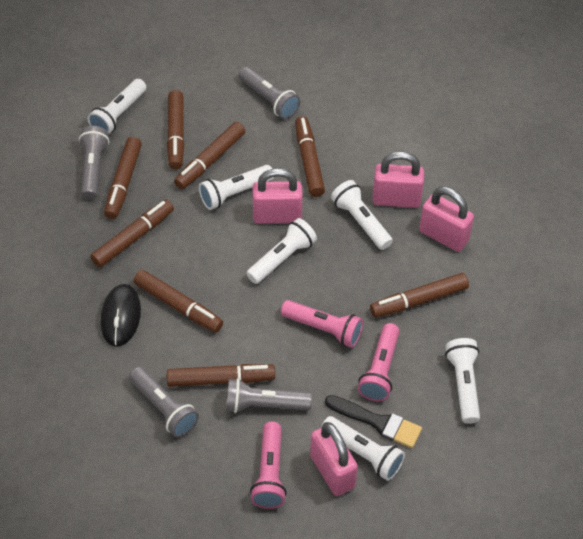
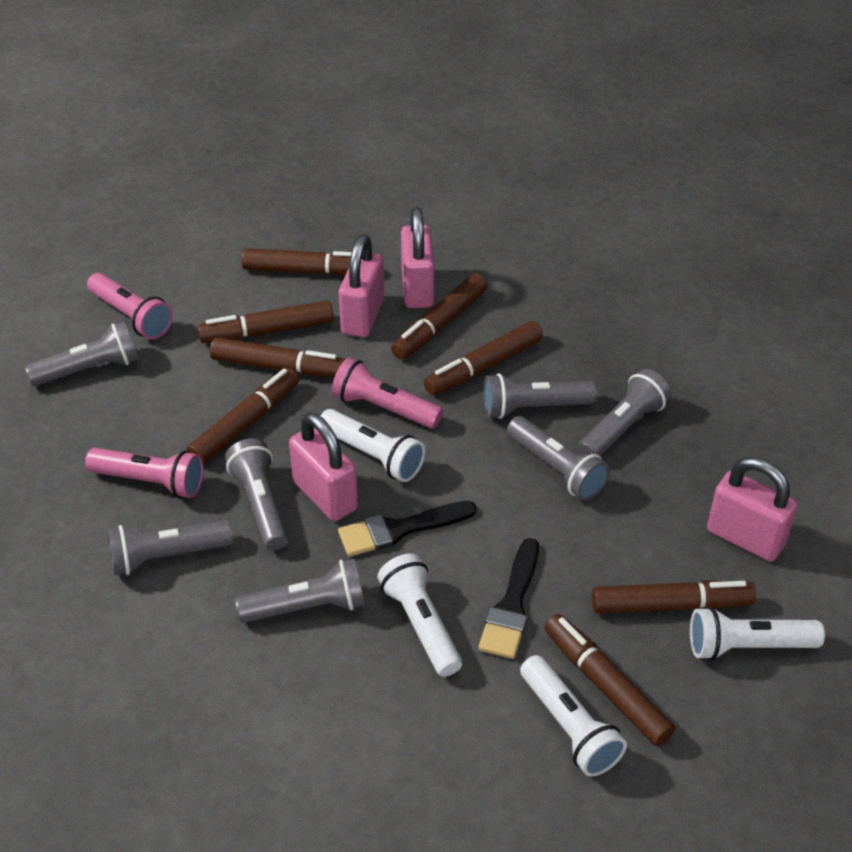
black brush: 1 -> 2
black mouse: 1 -> 0
grey flashlight: 4 -> 7
white flashlight: 6 -> 4

